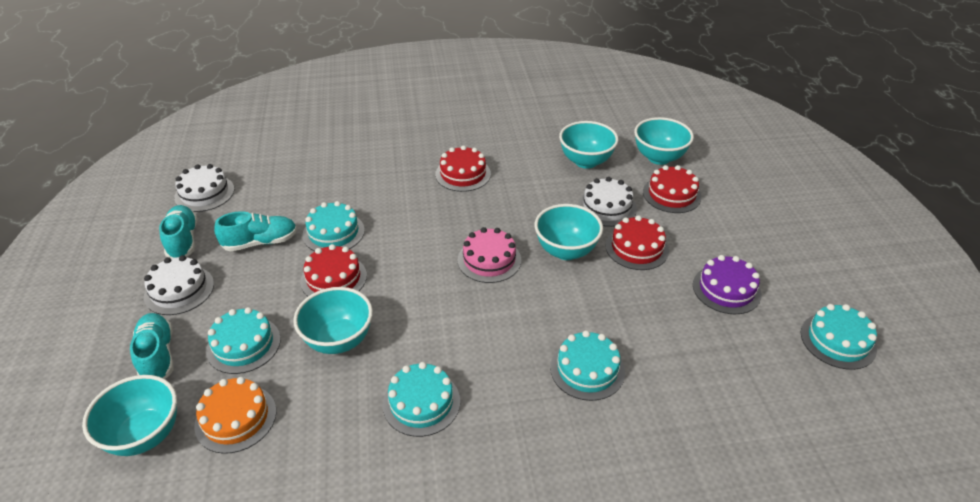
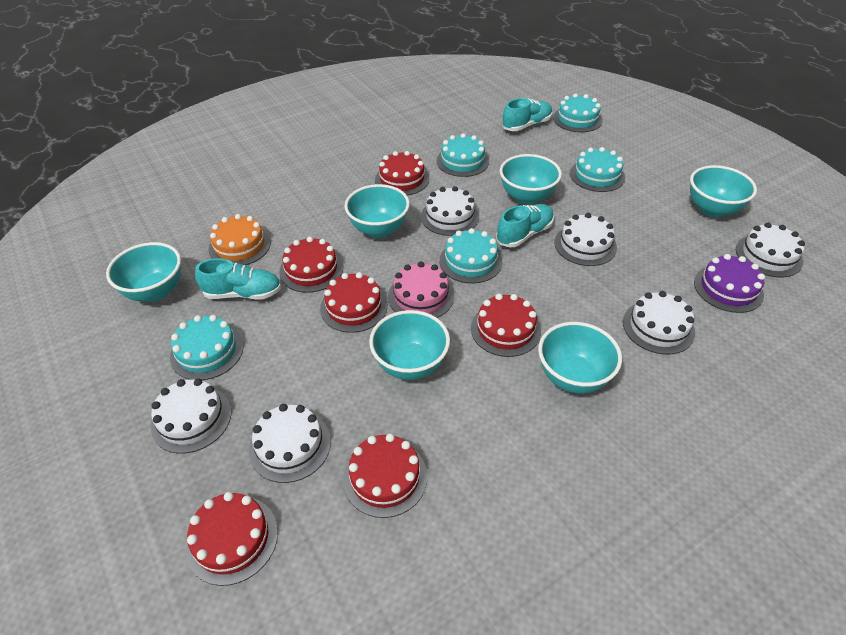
red cake: 4 -> 6
turquoise bowl: 5 -> 6
white cake: 3 -> 6

